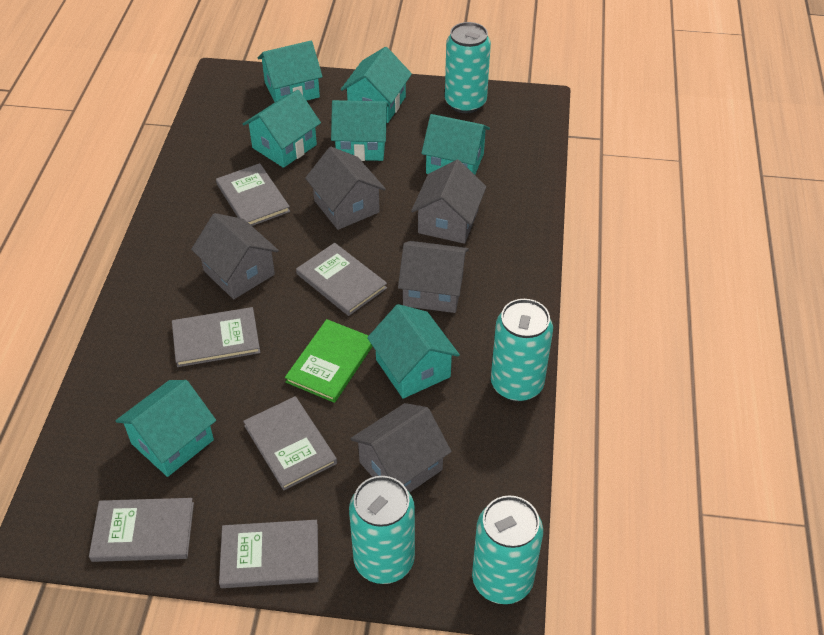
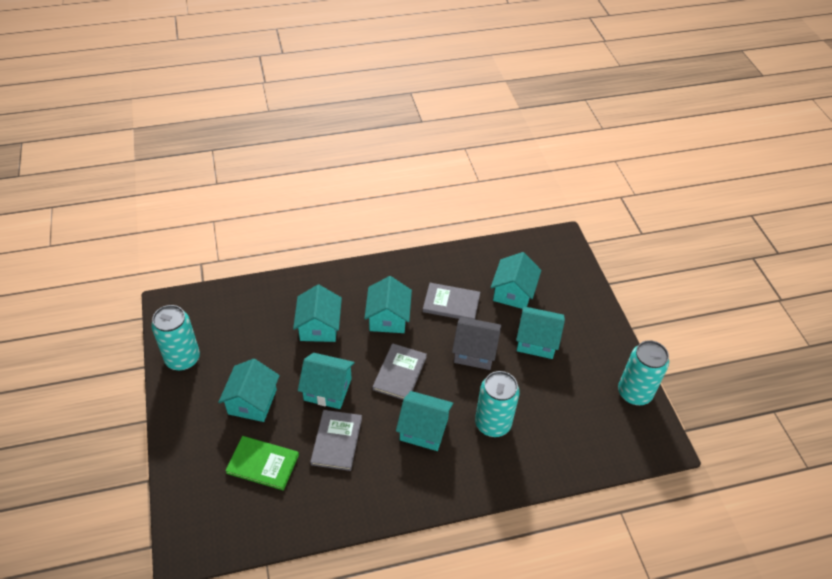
grey book: 6 -> 3
grey house: 5 -> 1
turquoise can: 4 -> 3

